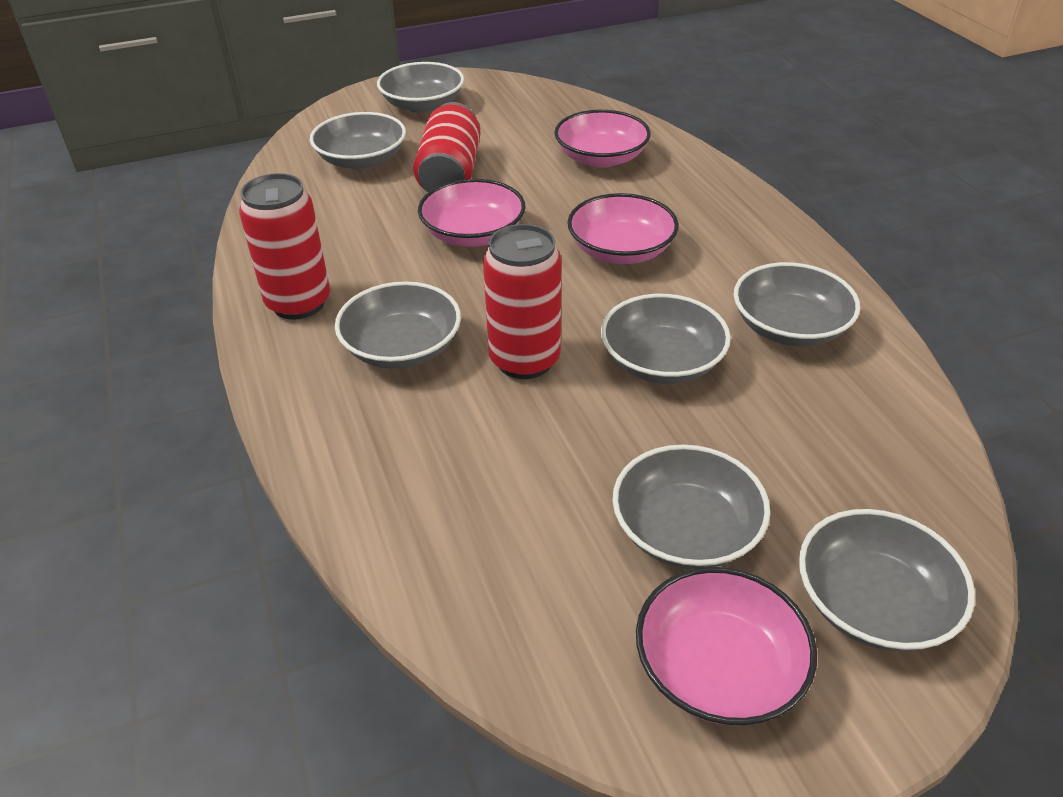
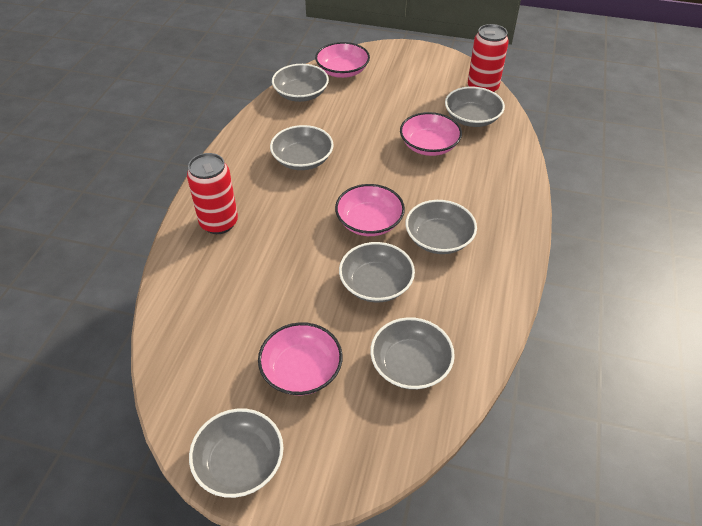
red can: 3 -> 2

